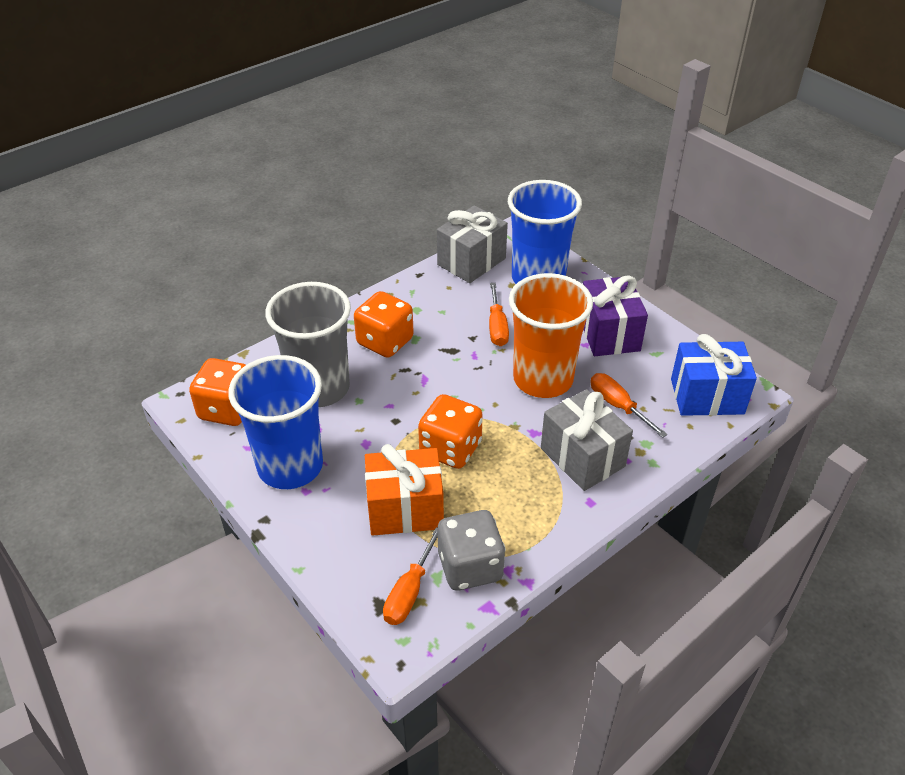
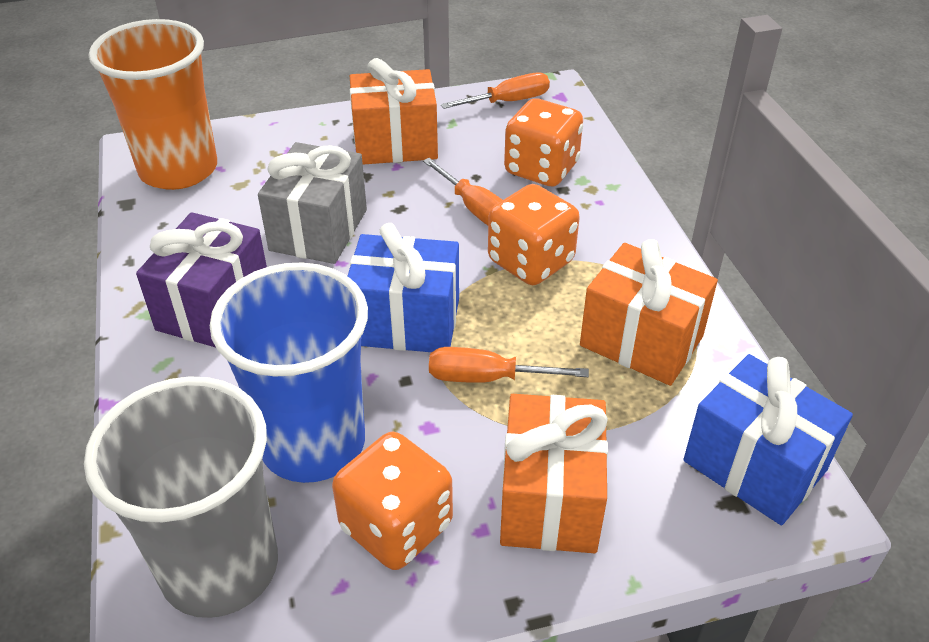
blue cup: 2 -> 1
blue gift: 1 -> 2
grey dice: 1 -> 0
grey gift: 2 -> 1
orange gift: 1 -> 3

